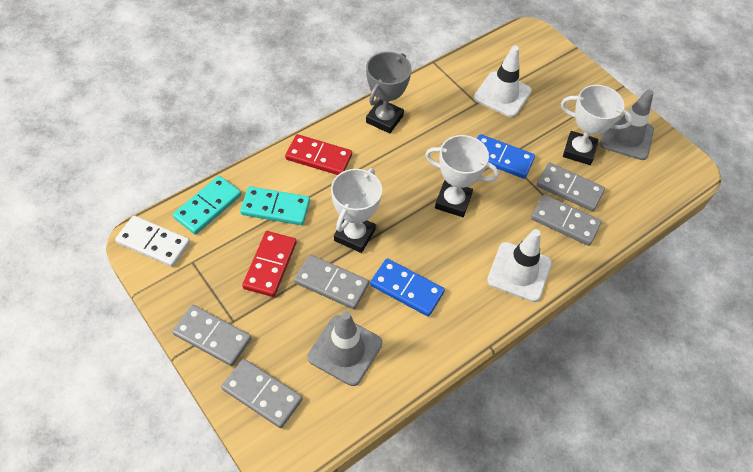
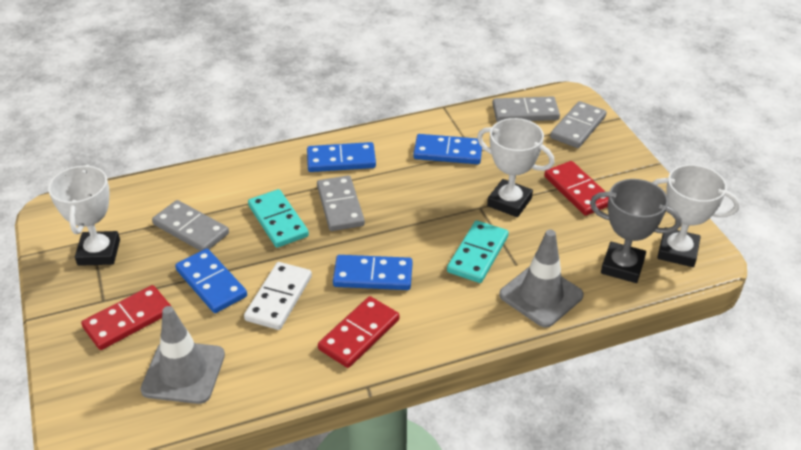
blue domino: 2 -> 4
grey domino: 5 -> 4
red domino: 2 -> 3
white traffic cone: 2 -> 0

